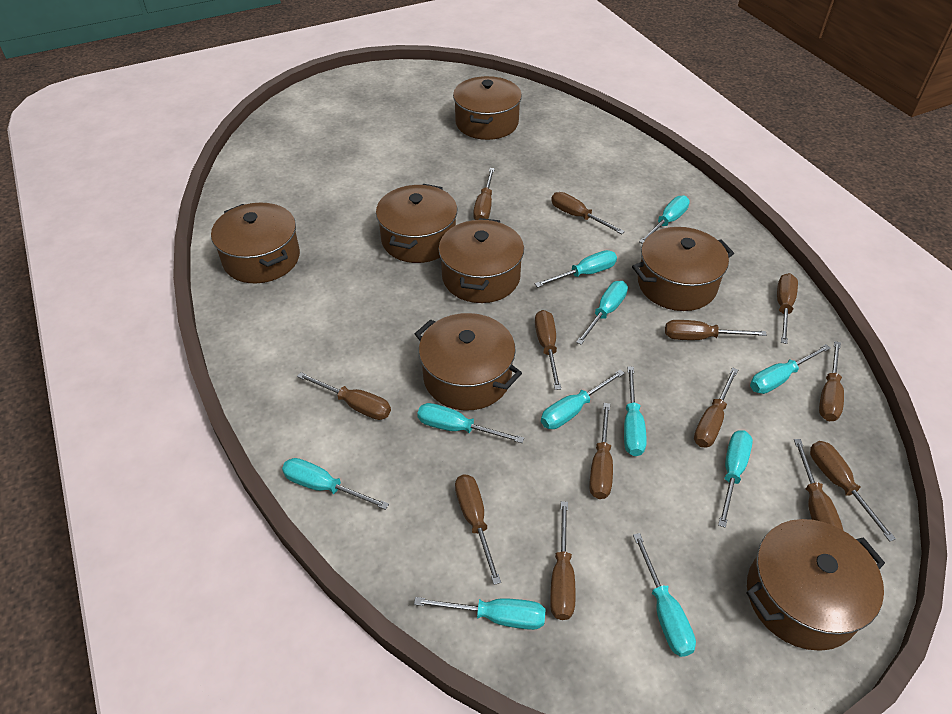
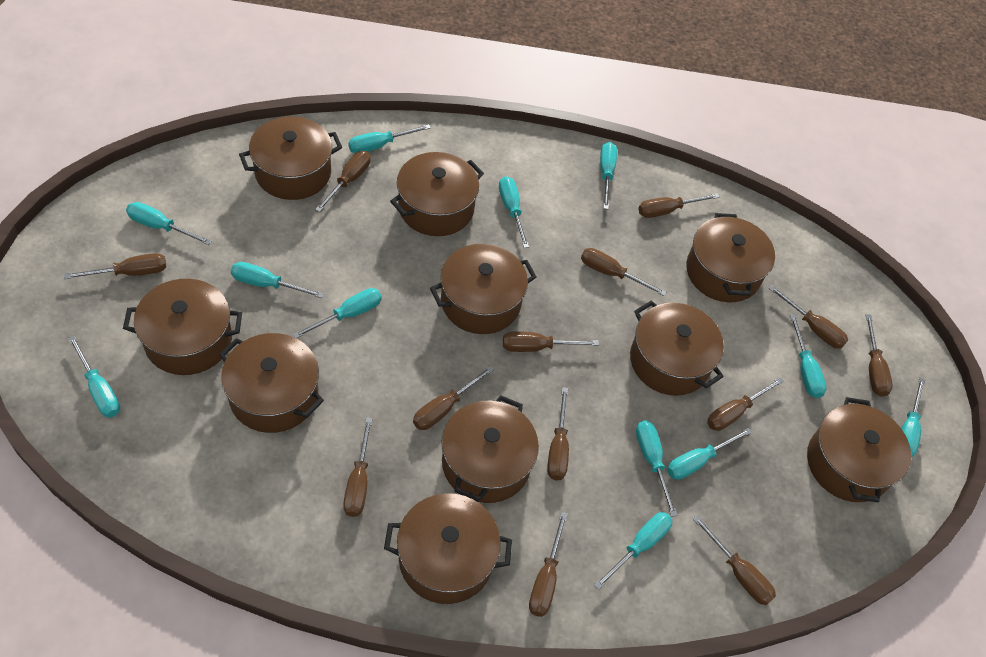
brown pot: 7 -> 10
turquoise screwdriver: 11 -> 12

